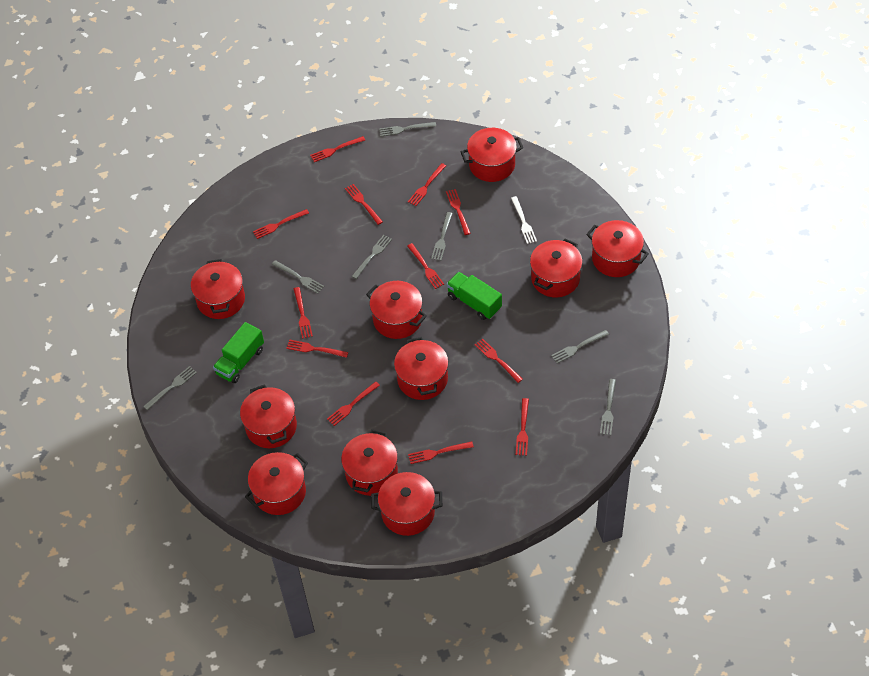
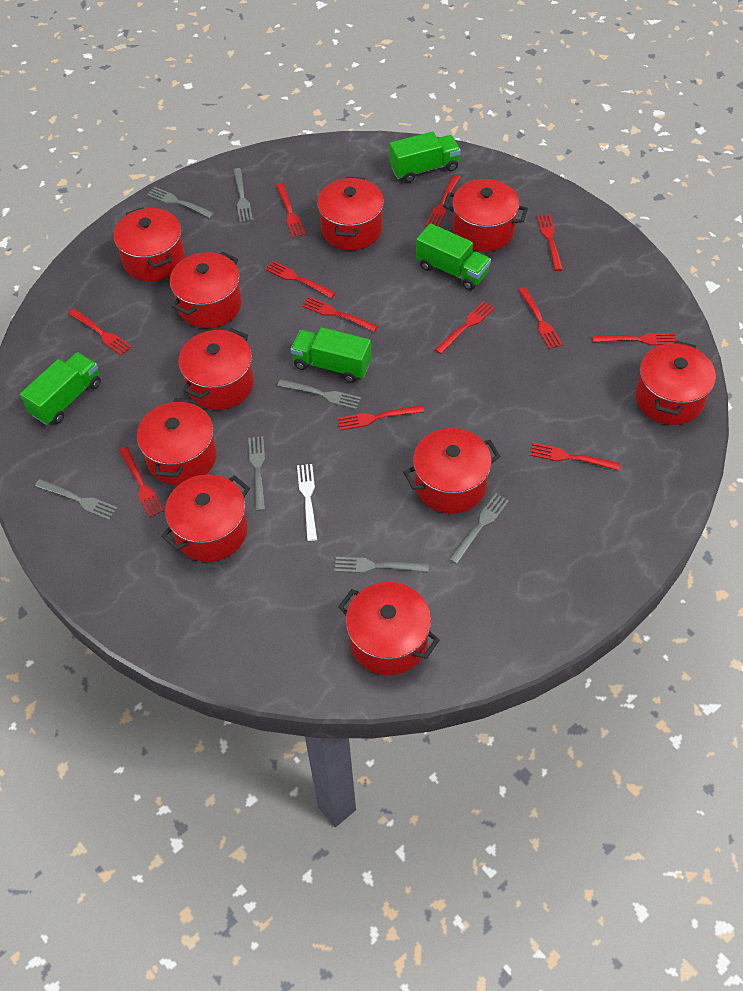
green truck: 2 -> 4

